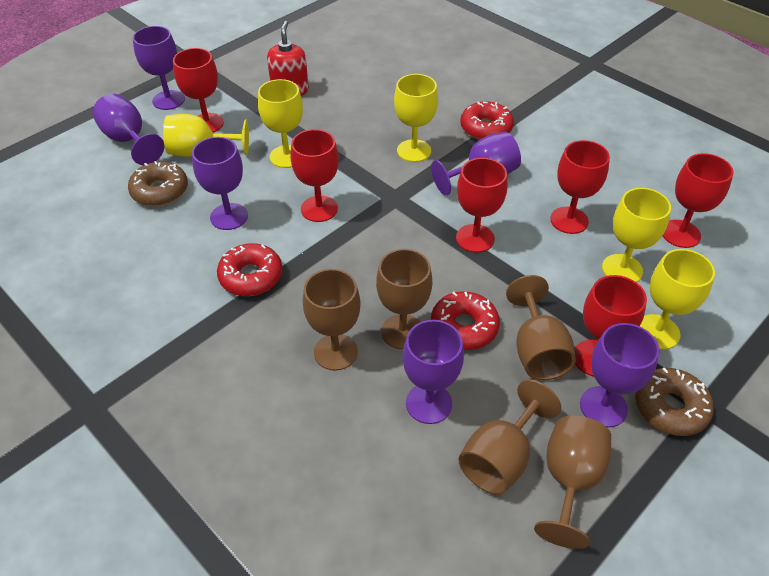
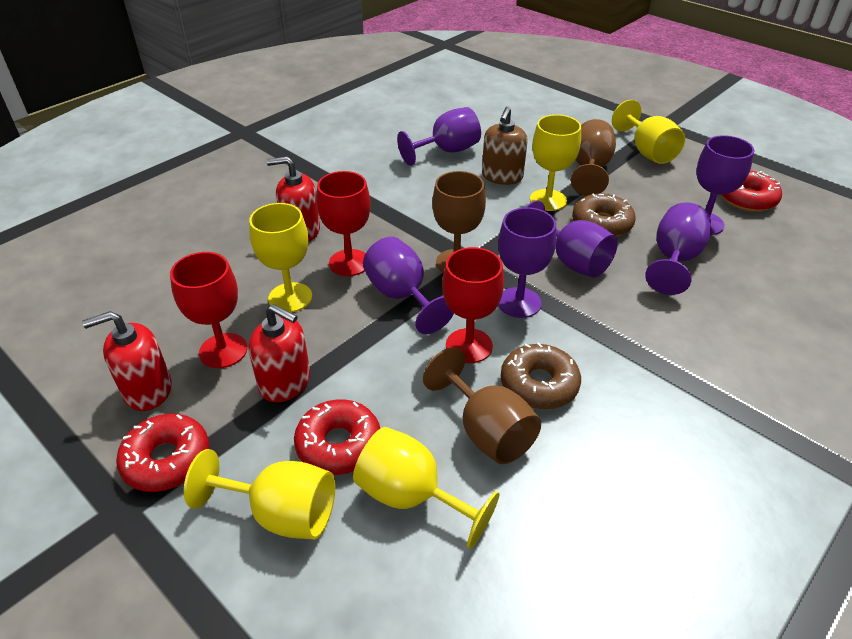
brown goblet: 5 -> 3
brown soap dispenser: 0 -> 1
red goblet: 6 -> 3
red soap dispenser: 1 -> 3

